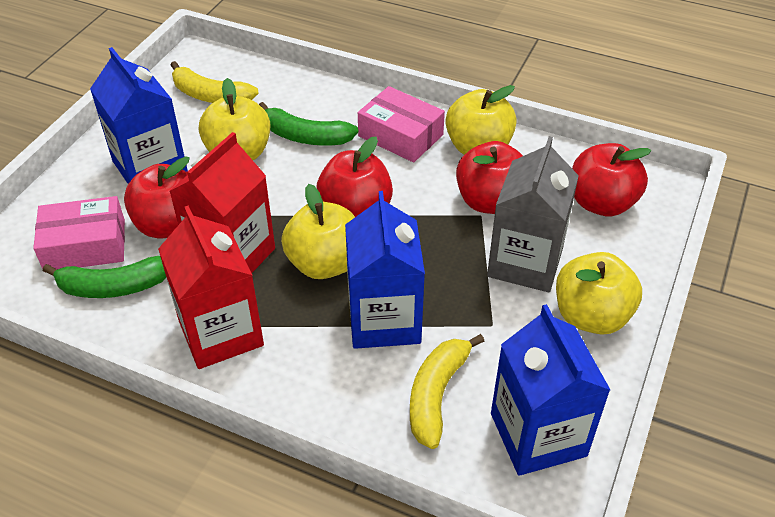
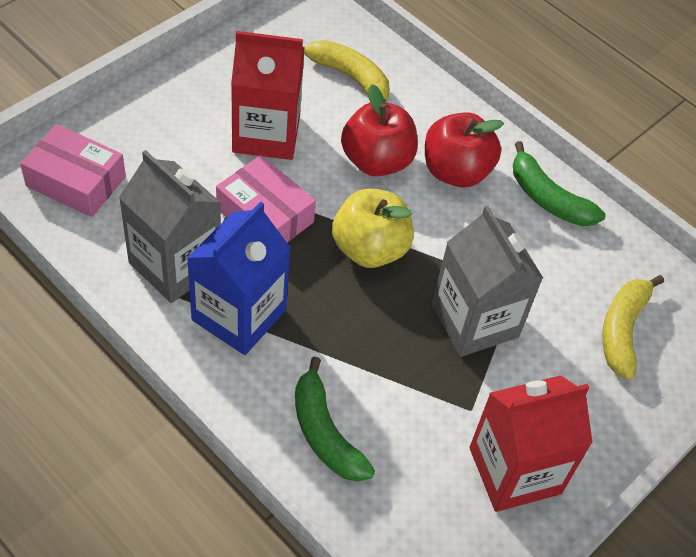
blue carton: 3 -> 1
grey carton: 1 -> 2
red apple: 4 -> 2
yellow apple: 4 -> 1

